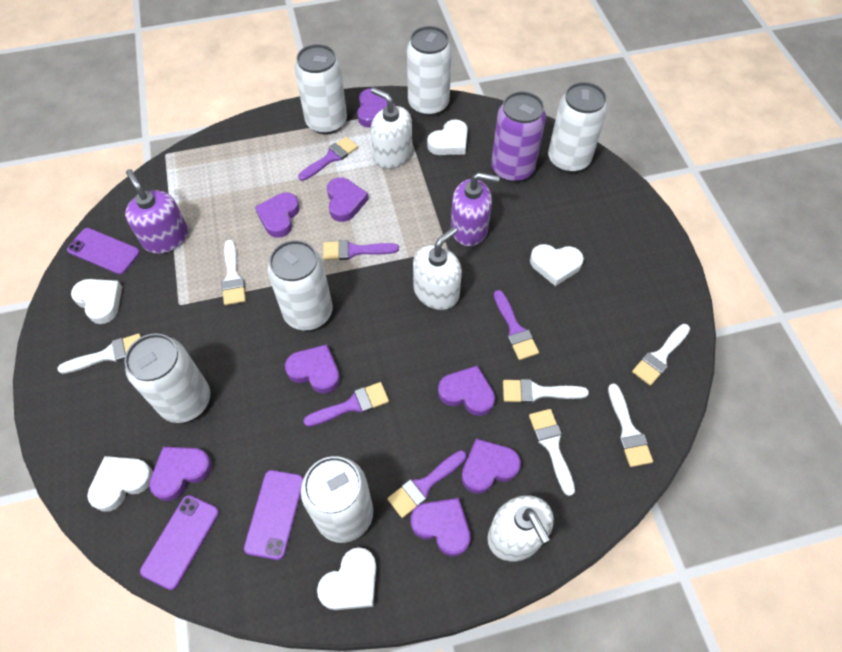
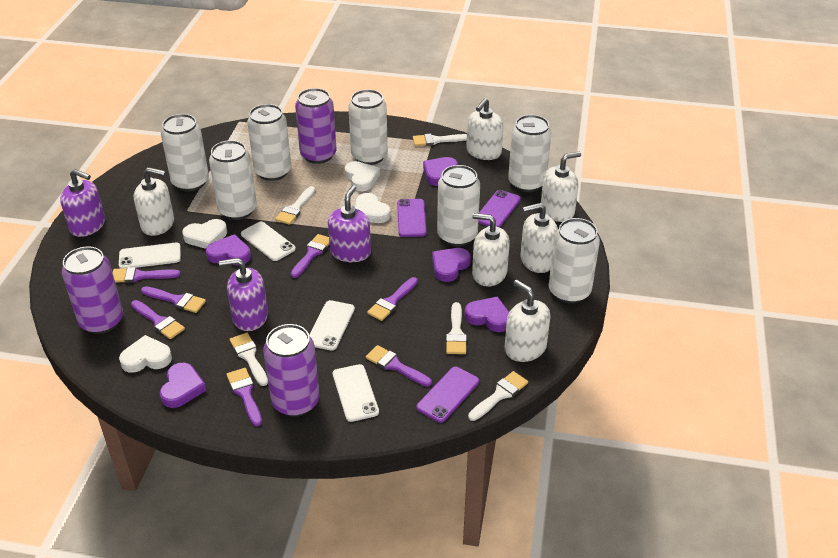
purple brush: 5 -> 7
purple can: 1 -> 3
purple heart: 8 -> 5
purple soap dispenser: 2 -> 3
white brush: 6 -> 5
white can: 6 -> 7
white heart: 5 -> 4
white phone: 0 -> 4
white soap dispenser: 3 -> 6

